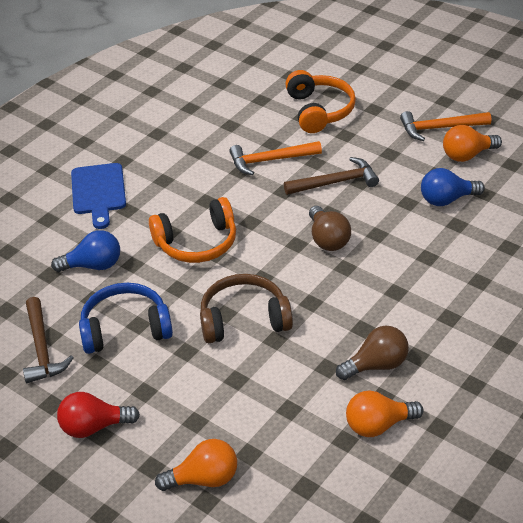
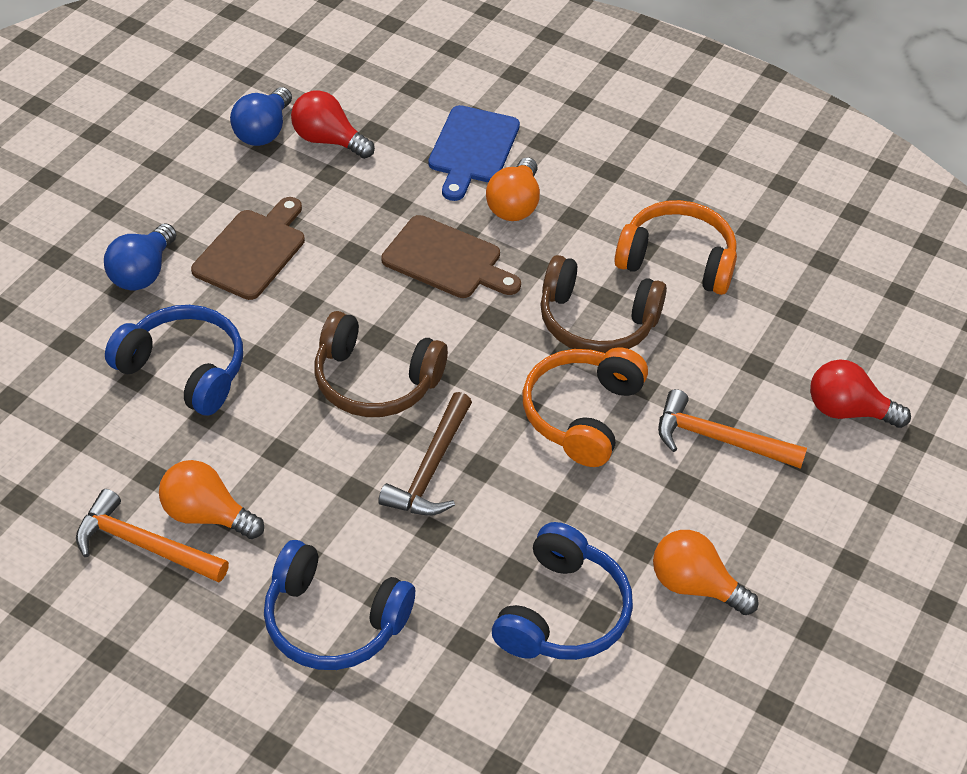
blue headphones: 1 -> 3
brown cutting board: 0 -> 2
brown hammer: 2 -> 1
brown headphones: 1 -> 2
brown light bulb: 2 -> 0
red light bulb: 1 -> 2

